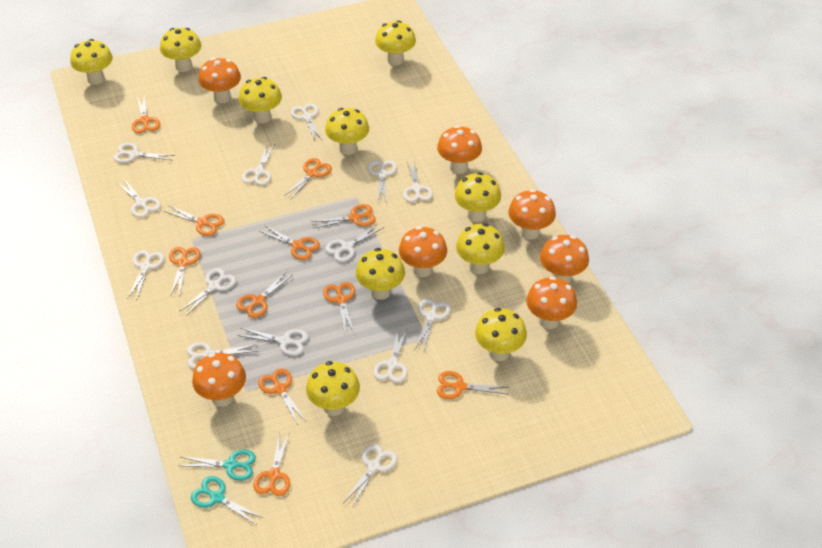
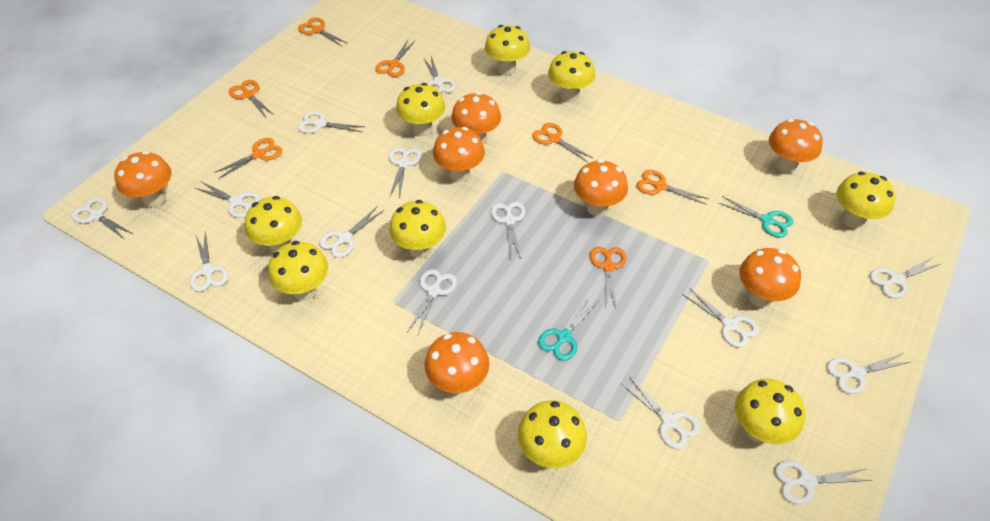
orange scissors: 11 -> 7
yellow mushroom: 10 -> 9

